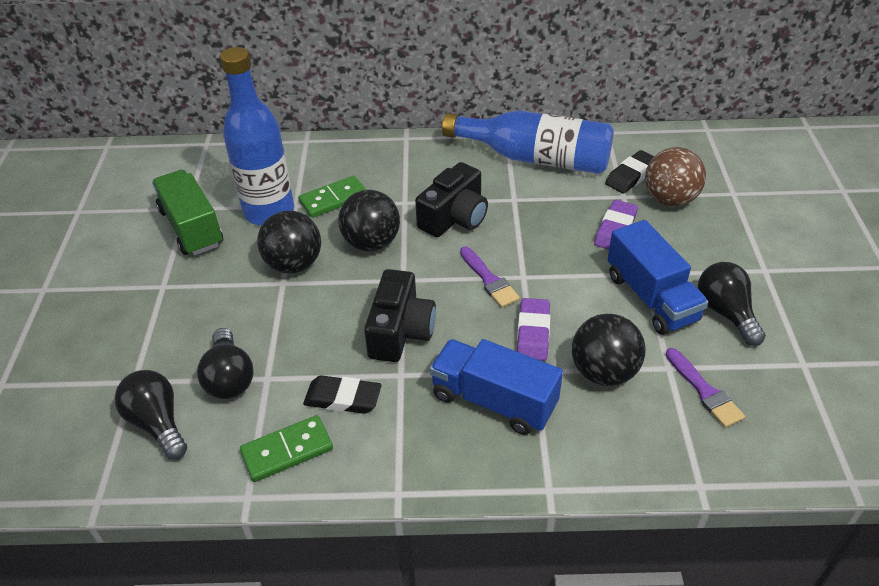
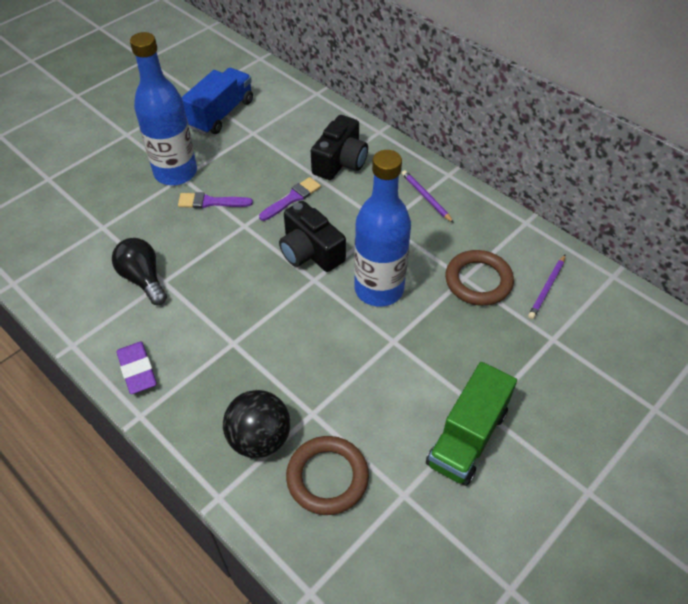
black ball: 3 -> 1
black eraser: 2 -> 0
black light bulb: 3 -> 1
blue truck: 2 -> 1
brown ball: 1 -> 0
brown ring: 0 -> 2
green domino: 2 -> 0
purple eraser: 2 -> 1
purple pencil: 0 -> 2

